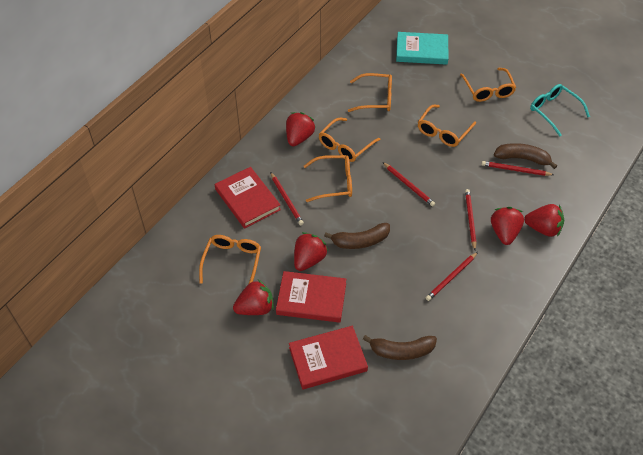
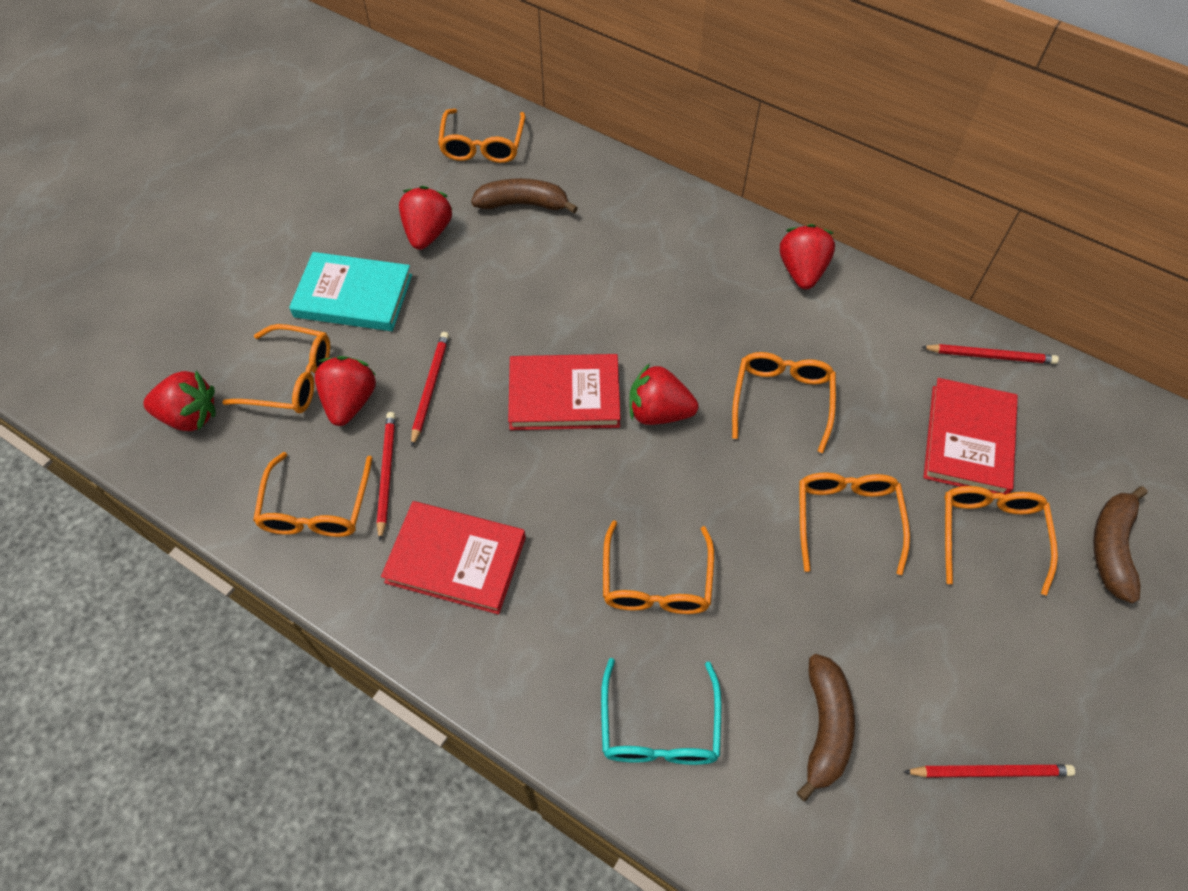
orange glasses: 6 -> 7
red pencil: 5 -> 4

